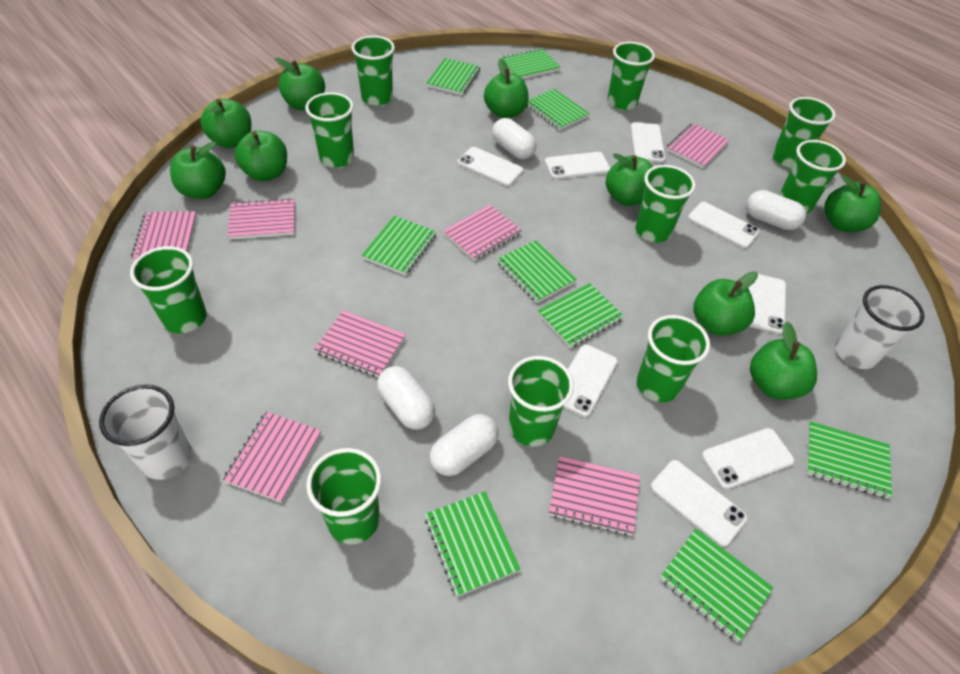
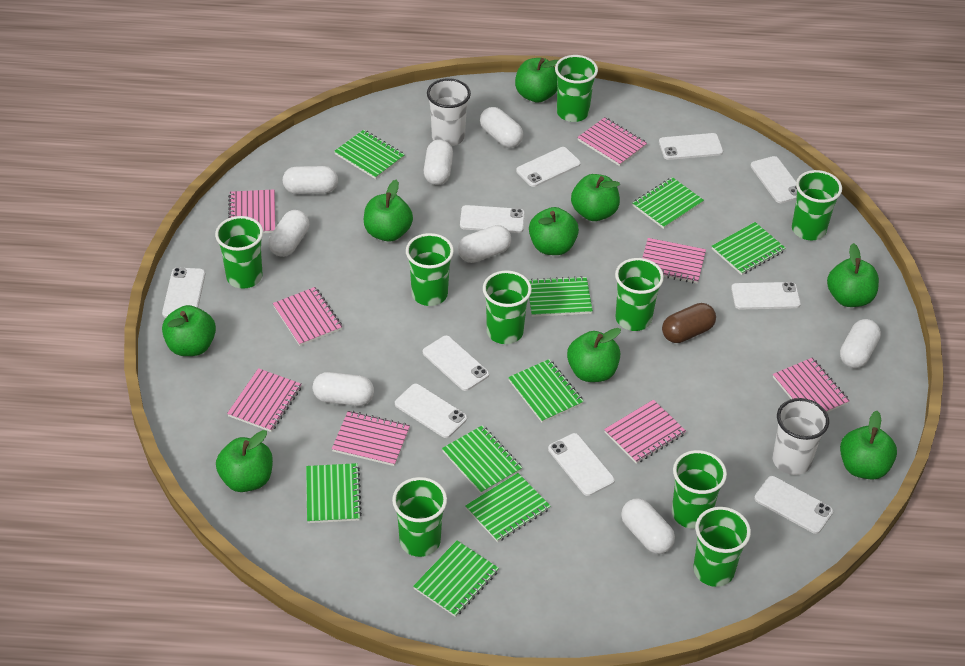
brown capsule: 0 -> 1
green cup: 10 -> 9
pink notebook: 7 -> 8
white capsule: 4 -> 8
white phone: 8 -> 10

